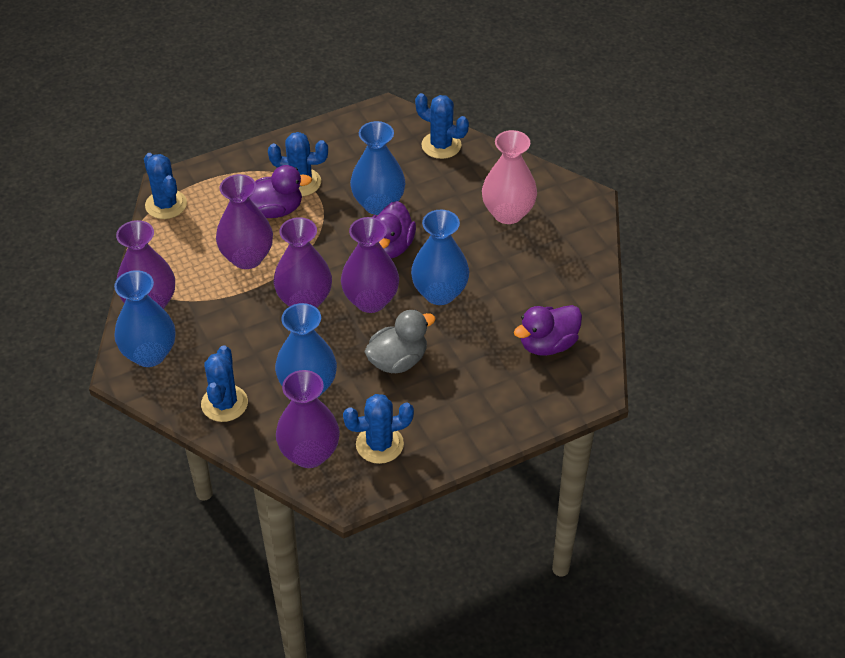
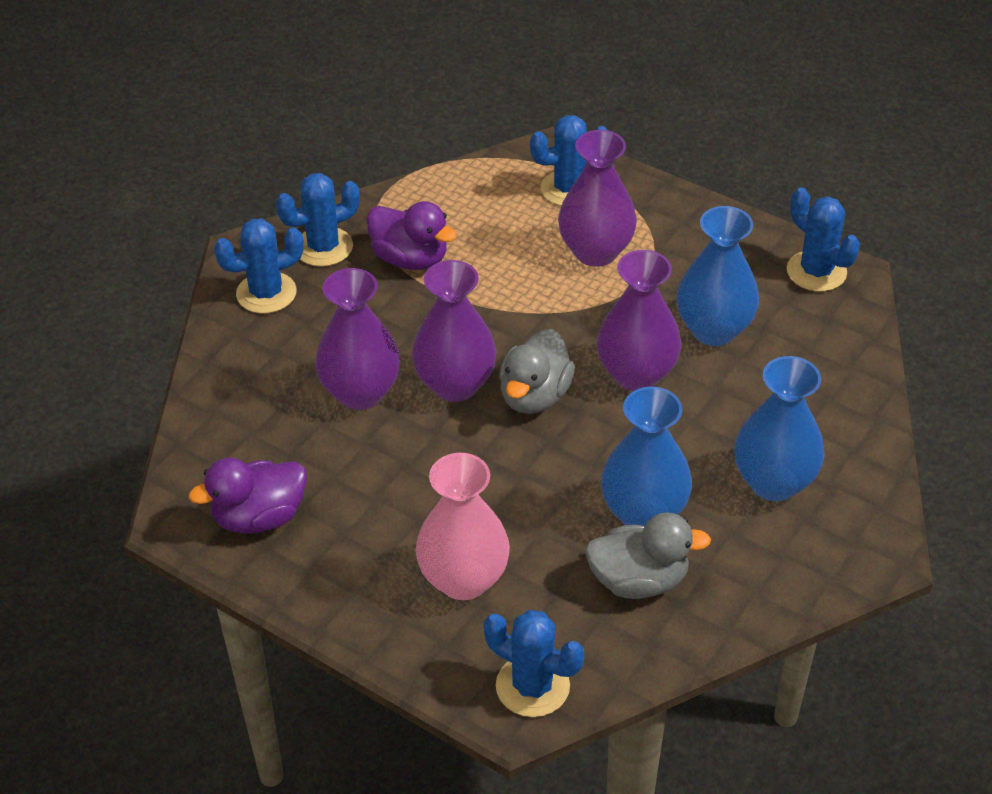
blue vase: 4 -> 3
grey duck: 1 -> 2
purple duck: 3 -> 2
purple vase: 5 -> 4

